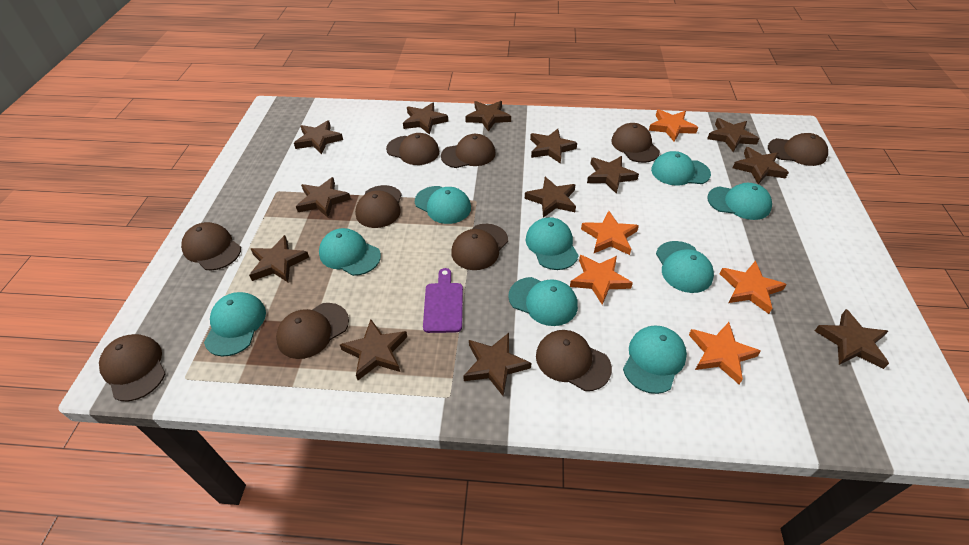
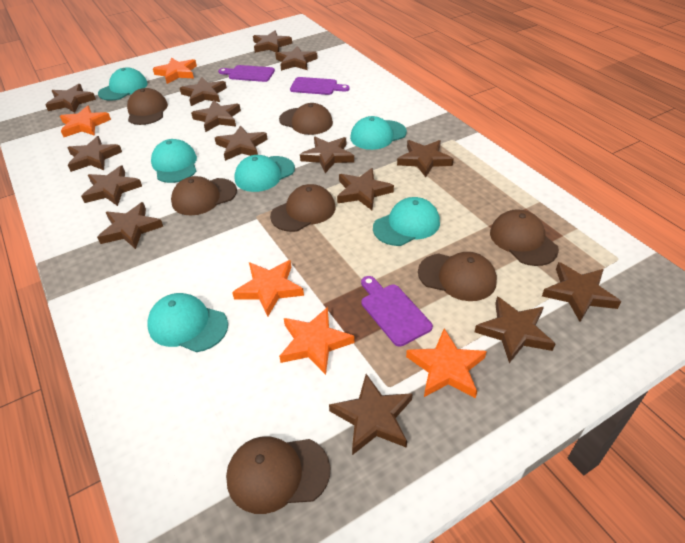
brown cap: 10 -> 7
brown star: 13 -> 15
purple cutting board: 1 -> 3
turquoise cap: 9 -> 6

